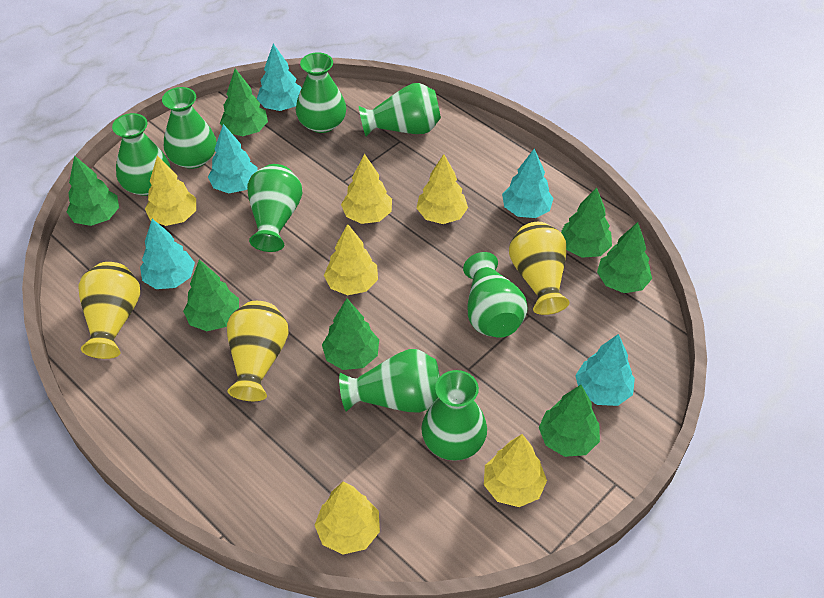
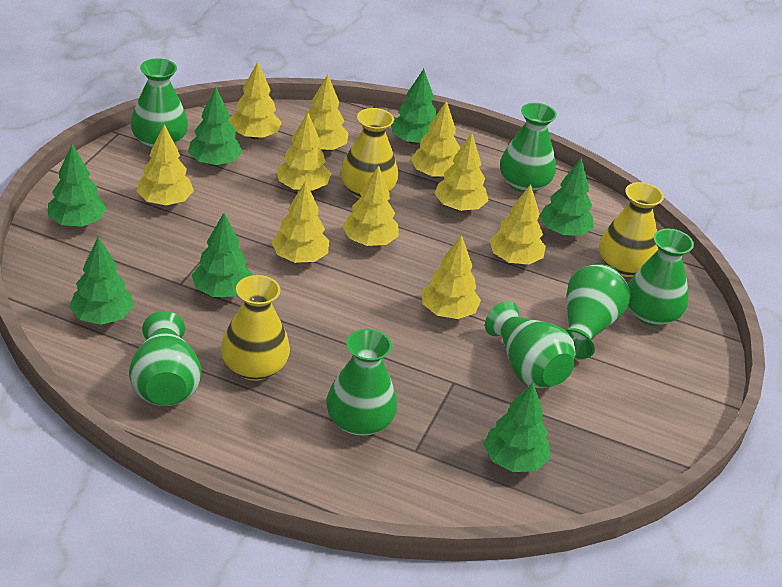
green vase: 8 -> 7
turquoise tree: 5 -> 0
yellow tree: 6 -> 10

